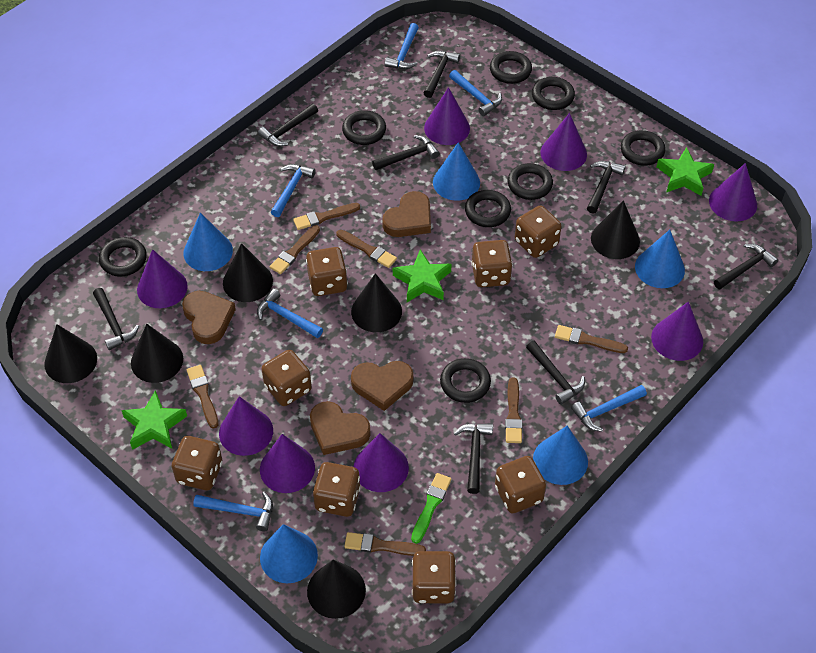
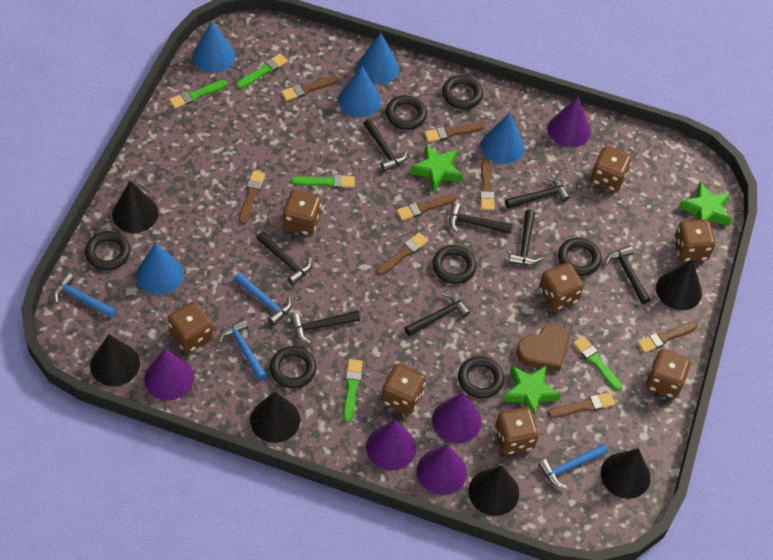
black ring: 8 -> 7
blue hammer: 6 -> 4
brown brush: 7 -> 8
brown heart: 4 -> 1
green brush: 1 -> 5
purple cone: 8 -> 5

